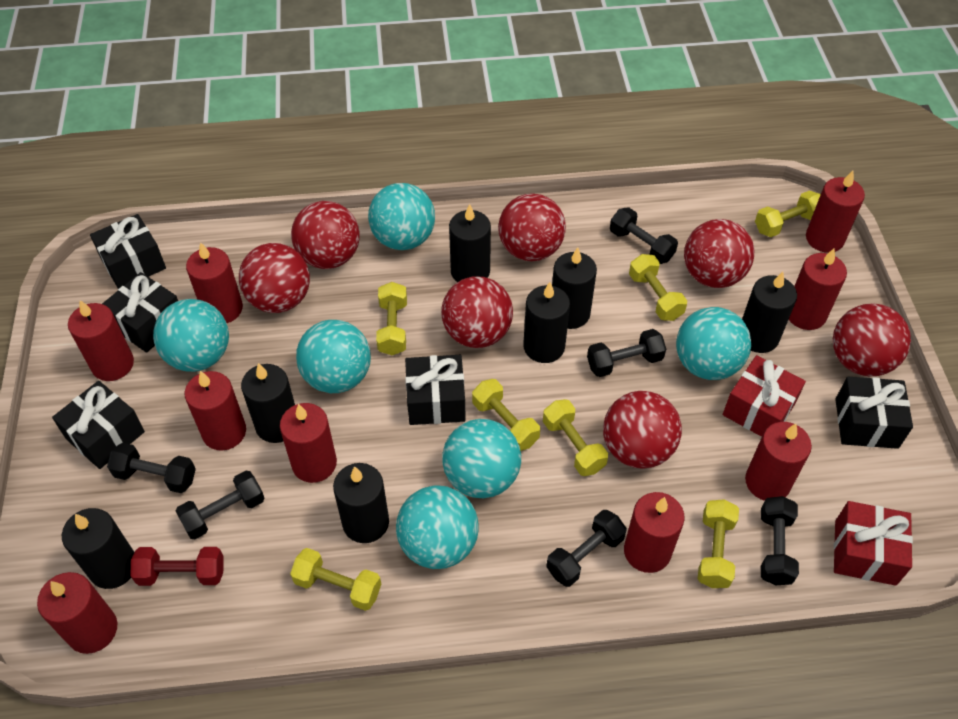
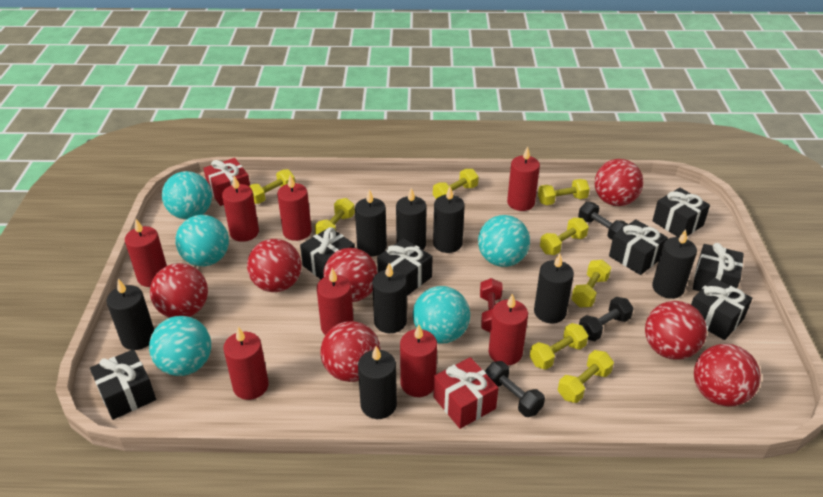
black candle: 7 -> 8
black dumbbell: 6 -> 3
black gift: 5 -> 7
red candle: 9 -> 8
turquoise ball: 6 -> 5
yellow dumbbell: 7 -> 8

